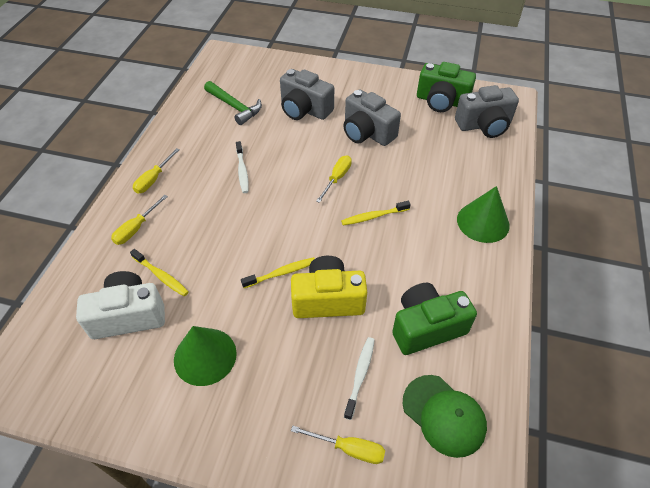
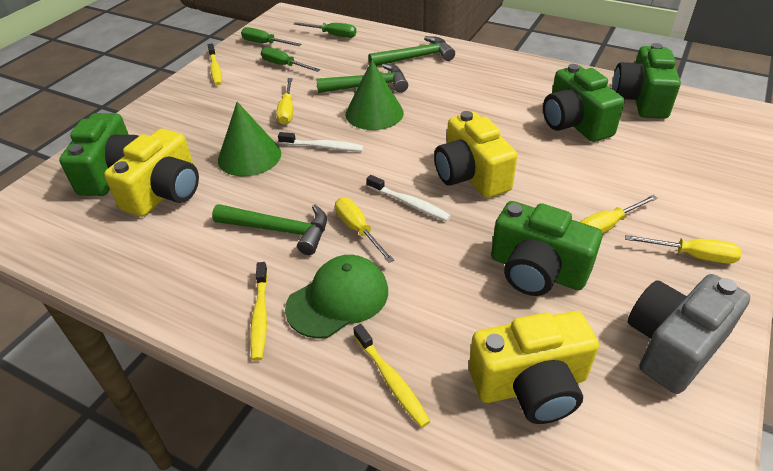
green camera: 2 -> 4
green hammer: 1 -> 3
green screwdriver: 0 -> 3
grey camera: 3 -> 1
white camera: 1 -> 0
yellow camera: 1 -> 3

